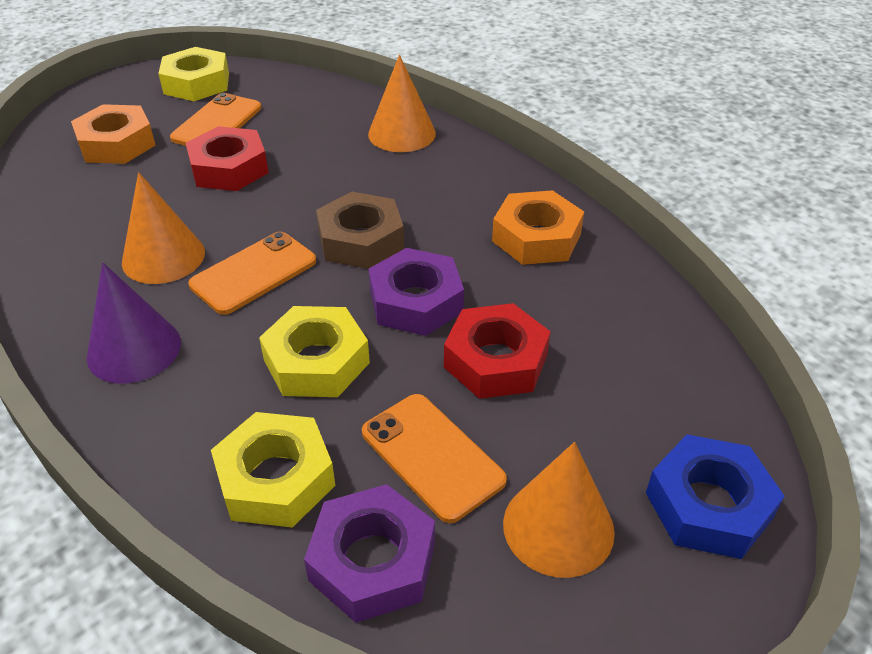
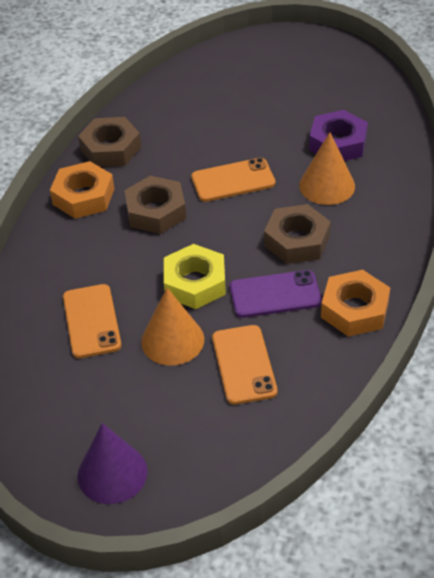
blue nut: 1 -> 0
brown nut: 1 -> 3
orange cone: 3 -> 2
purple nut: 2 -> 1
purple phone: 0 -> 1
red nut: 2 -> 0
yellow nut: 3 -> 1

